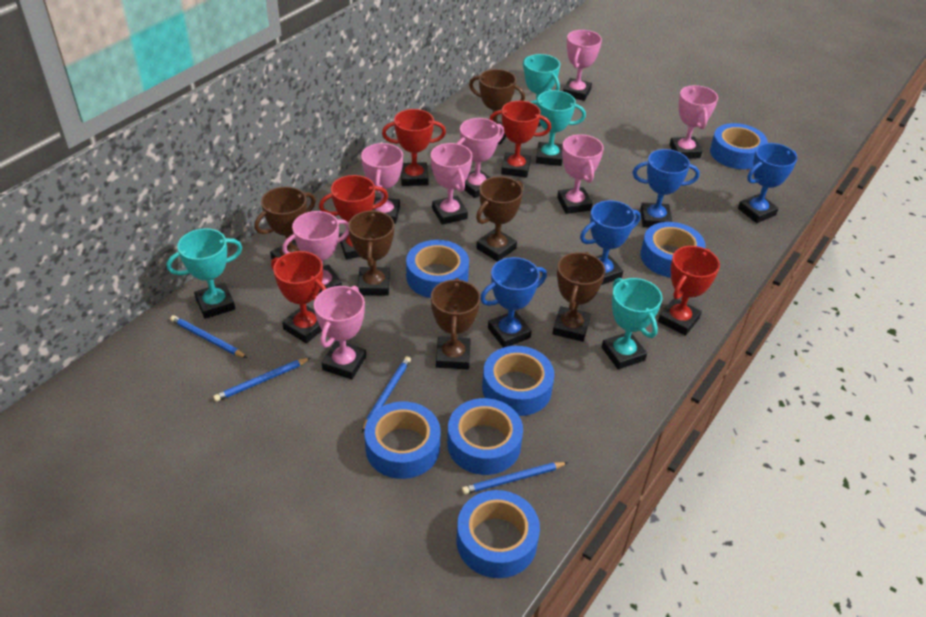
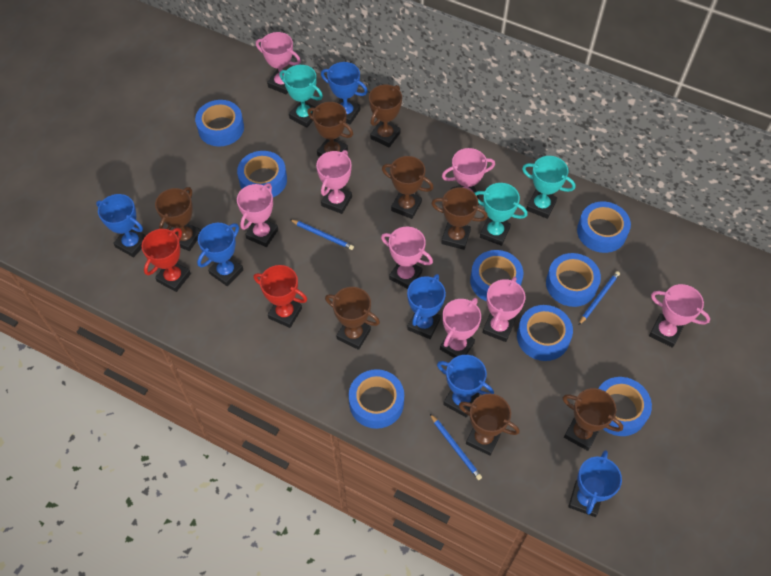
blue pencil: 4 -> 3
blue tape: 7 -> 8
blue trophy: 4 -> 6
brown trophy: 6 -> 8
red trophy: 5 -> 2
turquoise trophy: 4 -> 3

